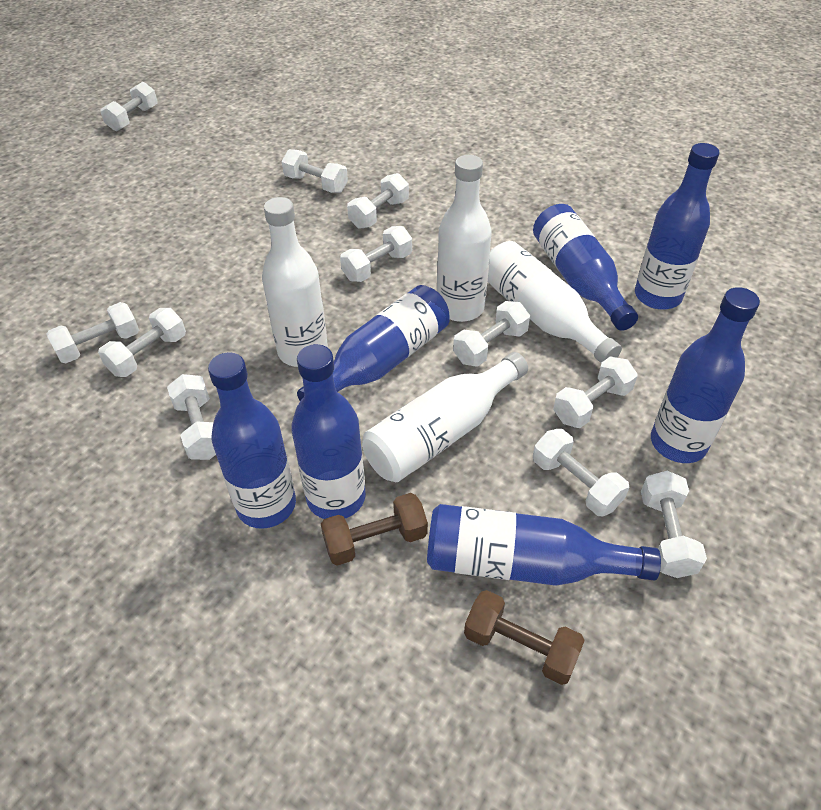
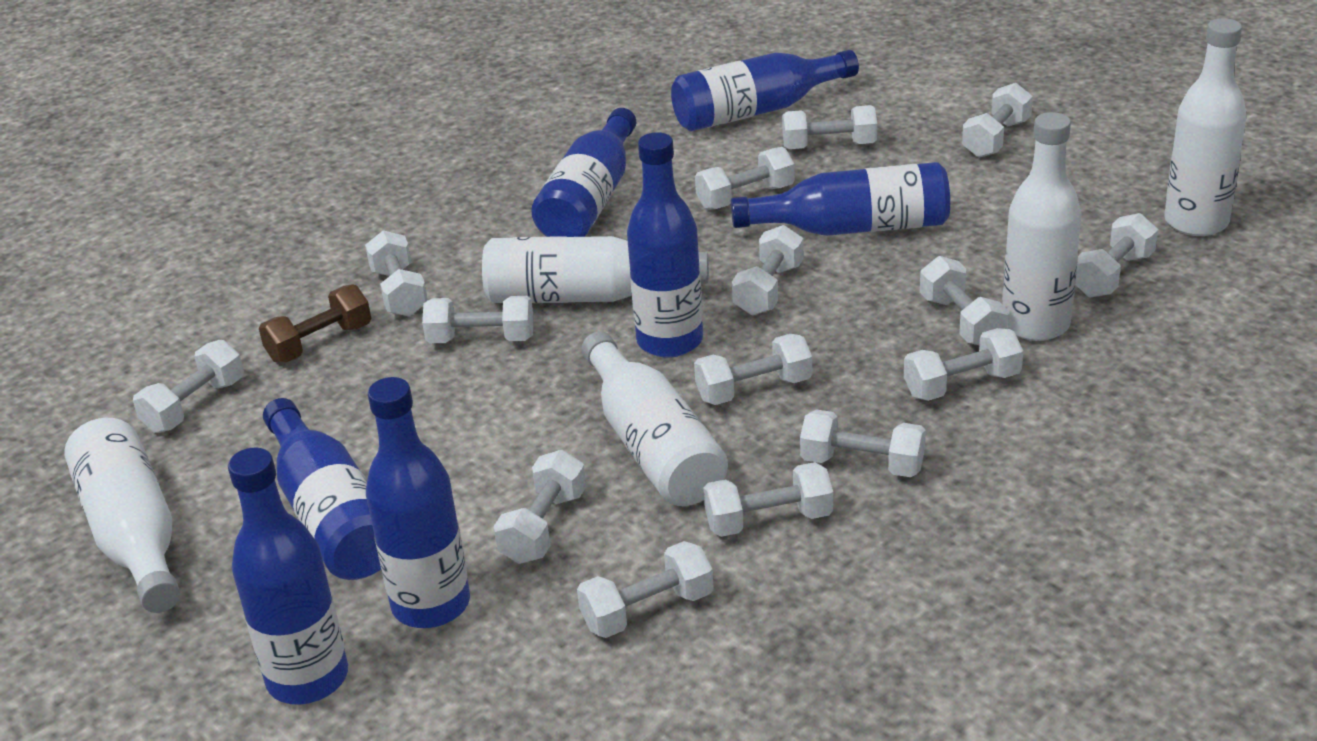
brown dumbbell: 2 -> 1
white bottle: 4 -> 5
white dumbbell: 11 -> 15

